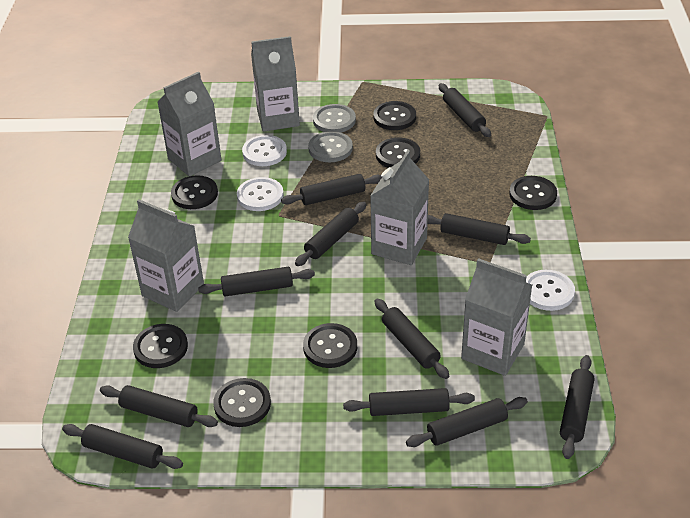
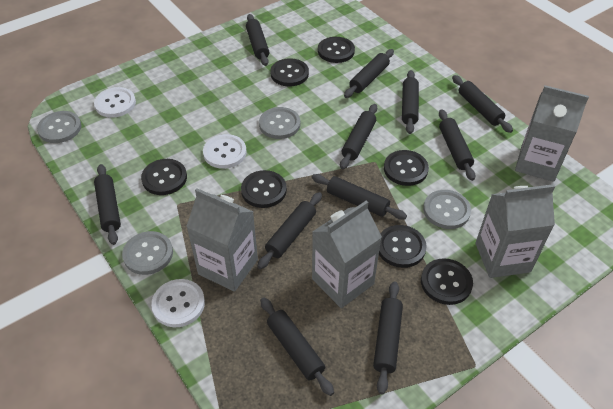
grey button: 2 -> 4
grey carton: 5 -> 4

